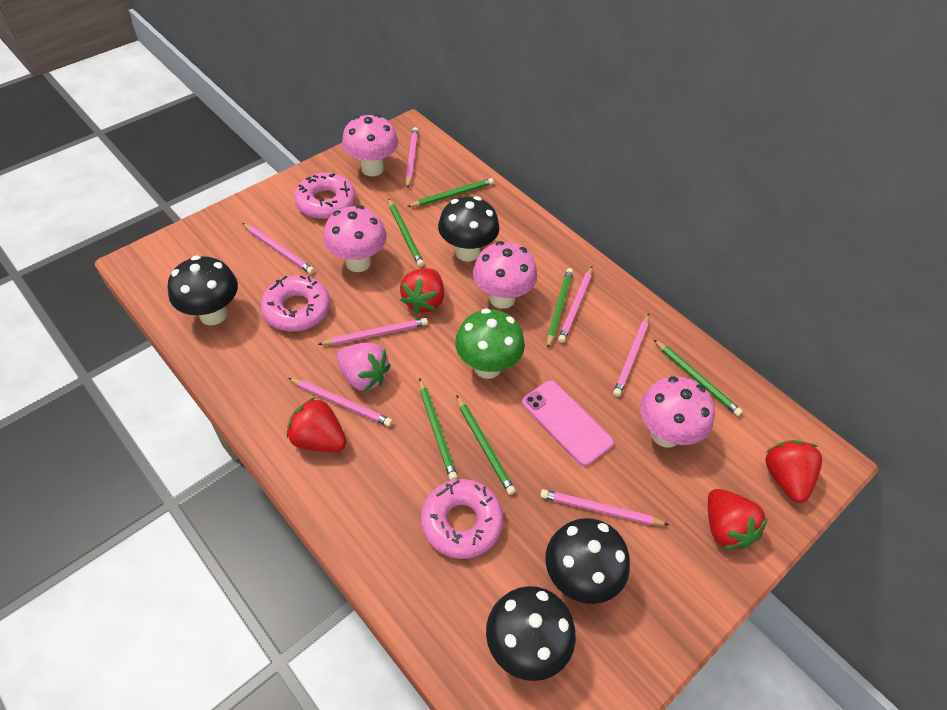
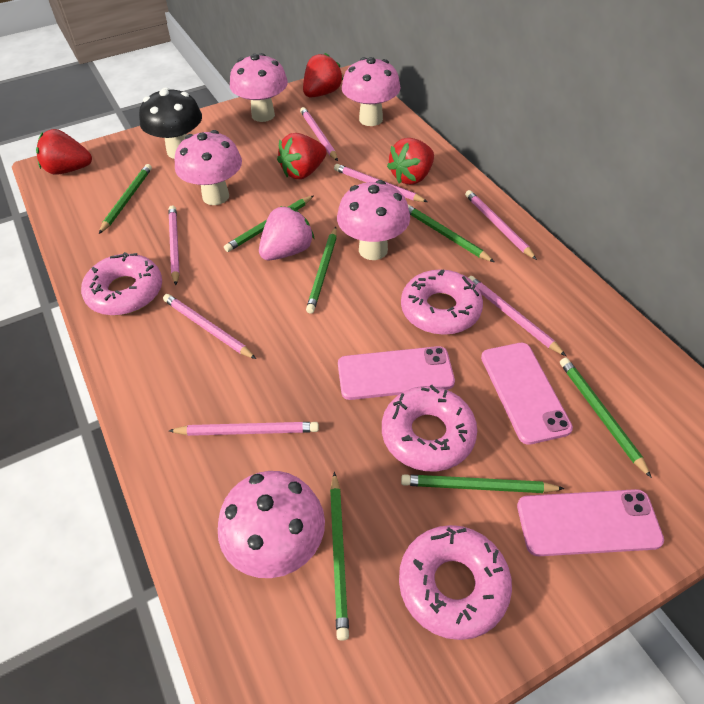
black mushroom: 4 -> 1
green mushroom: 1 -> 0
green pencil: 6 -> 7
pink donut: 3 -> 4
pink mushroom: 4 -> 5
pink phone: 1 -> 3

